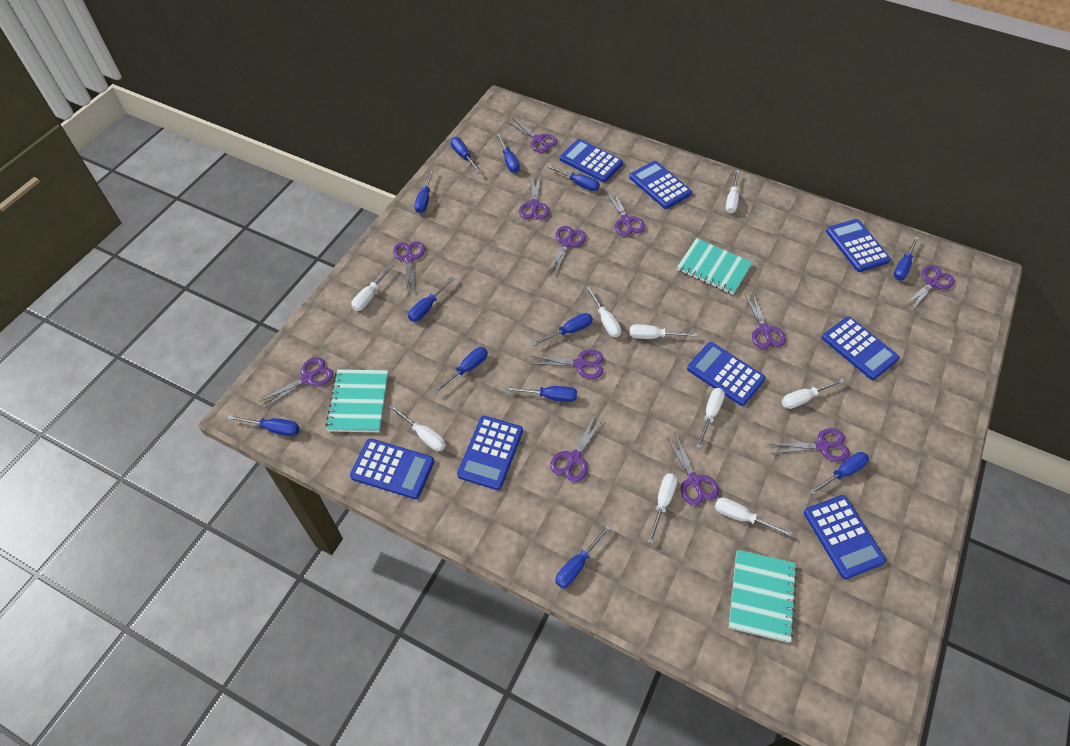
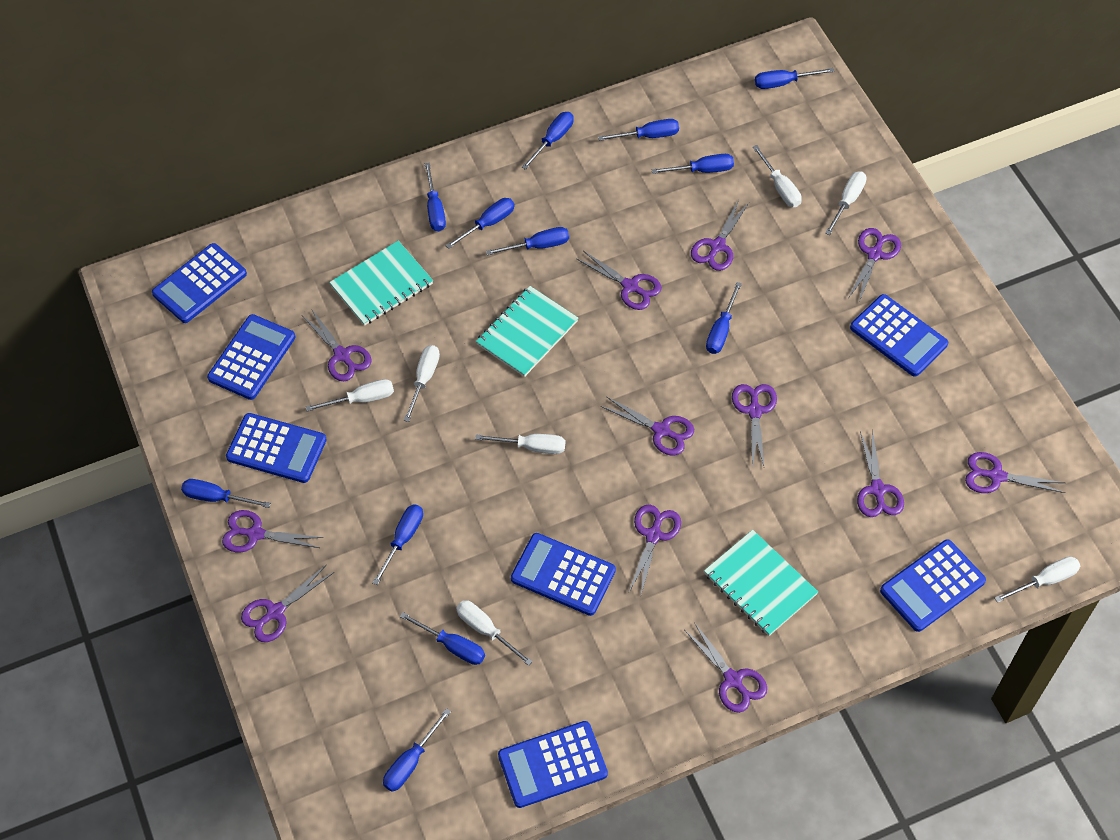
blue calculator: 8 -> 7
white screwdriver: 9 -> 7

